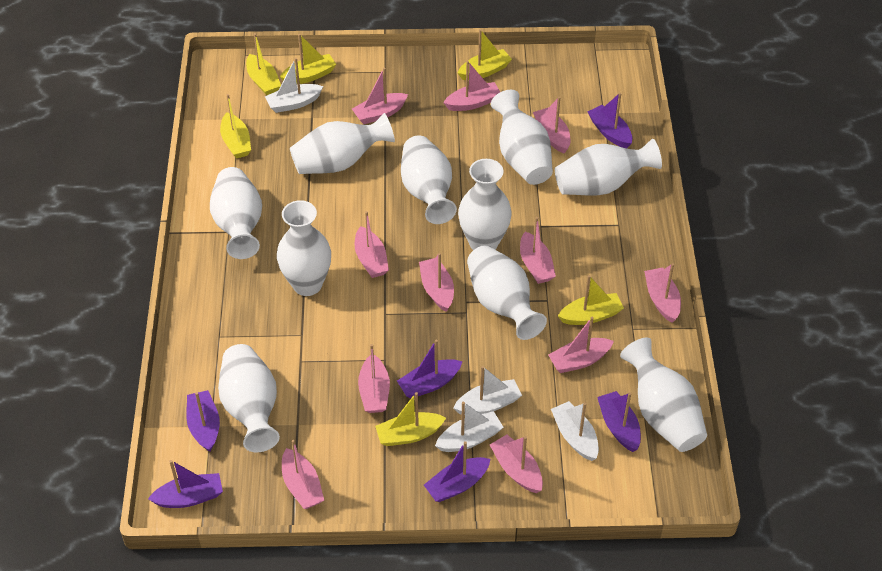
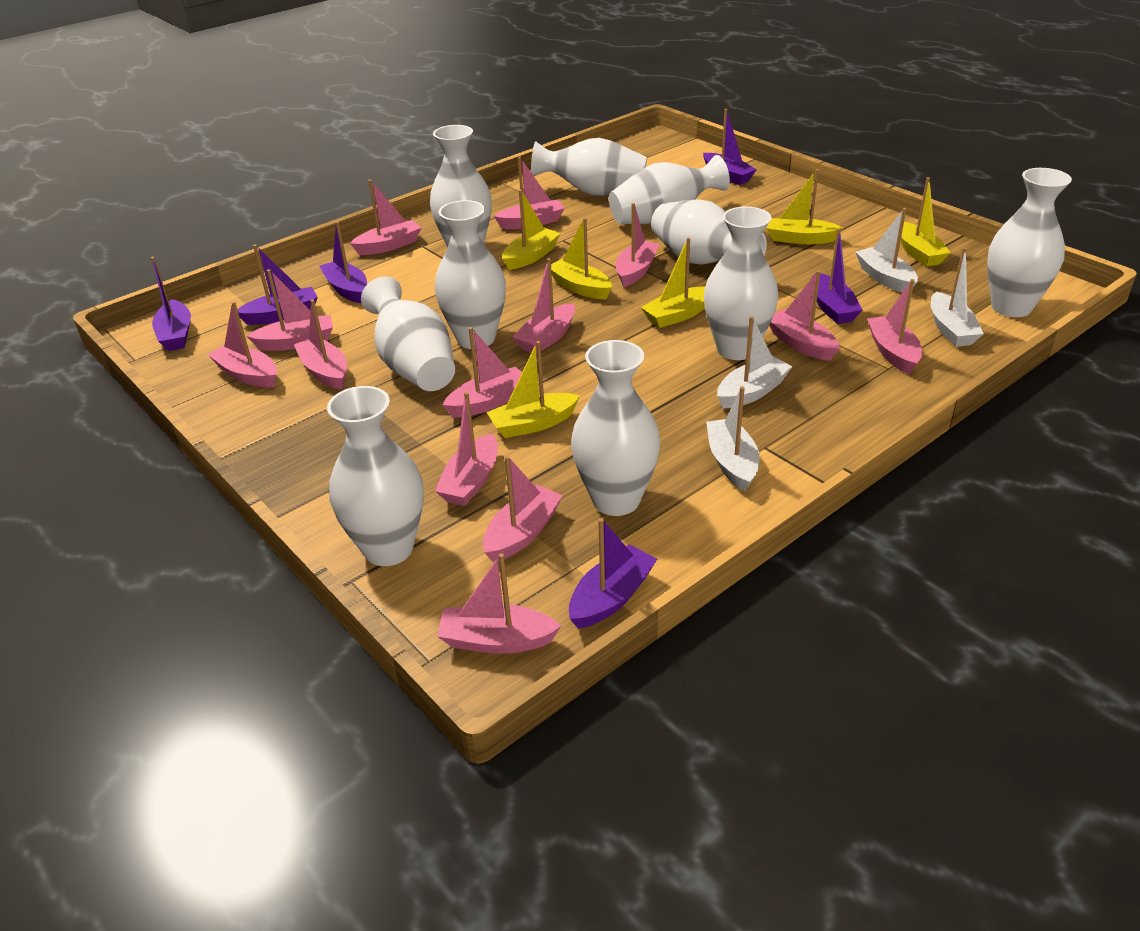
pink boat: 11 -> 13

